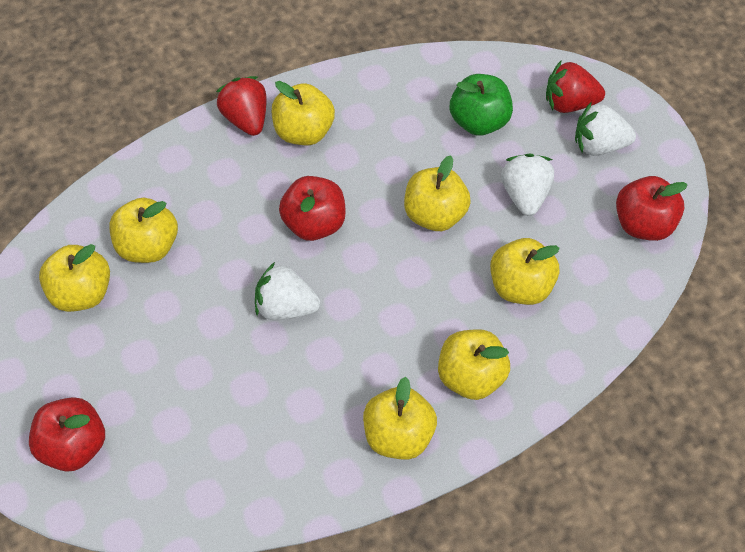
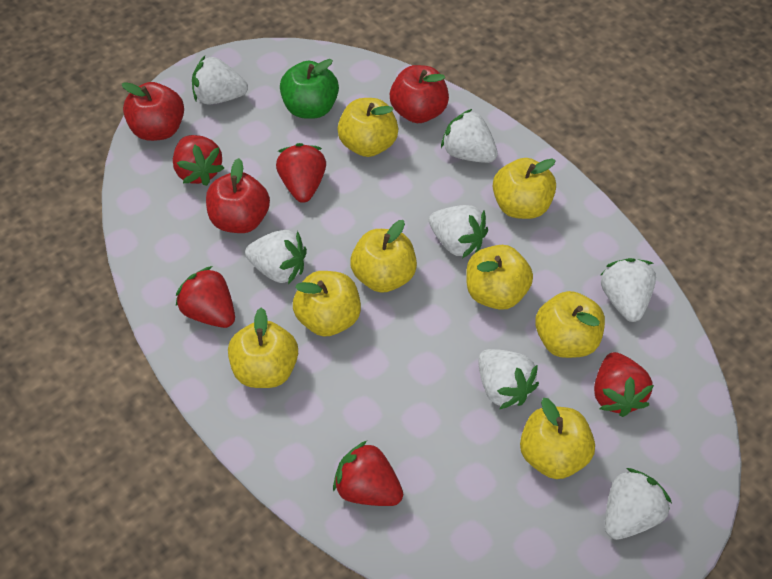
red strawberry: 2 -> 5
white strawberry: 3 -> 7
yellow apple: 7 -> 8

